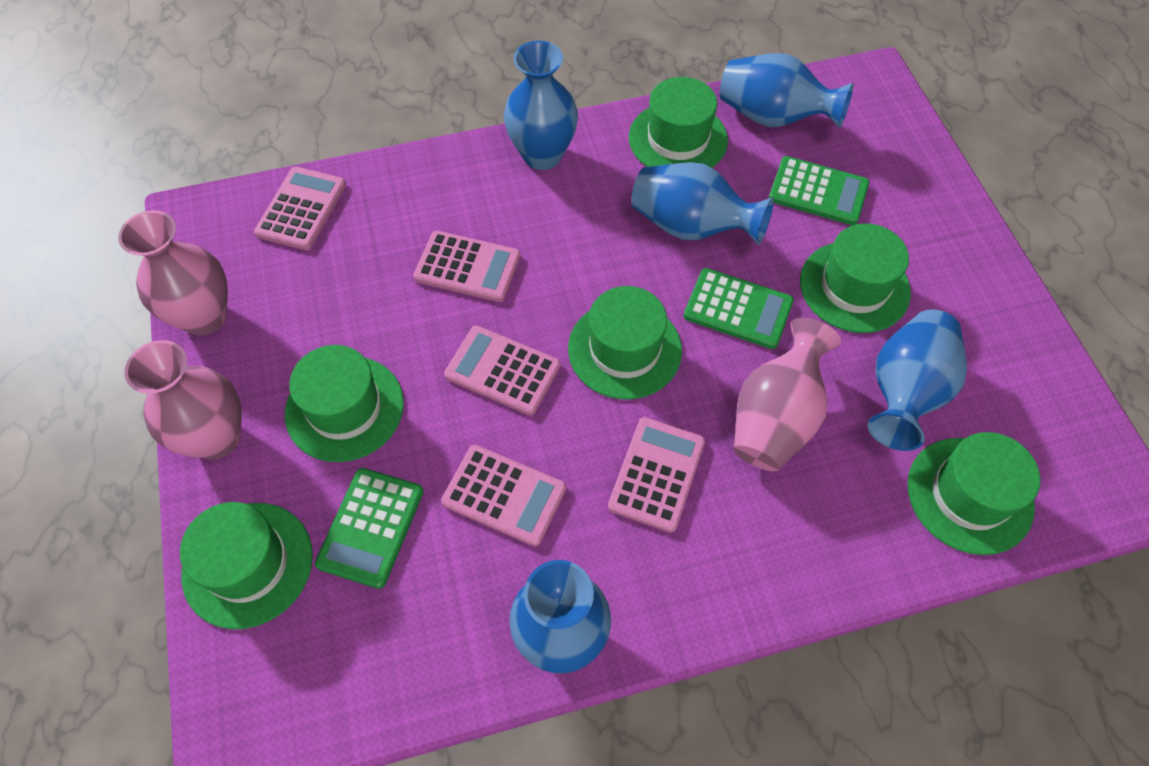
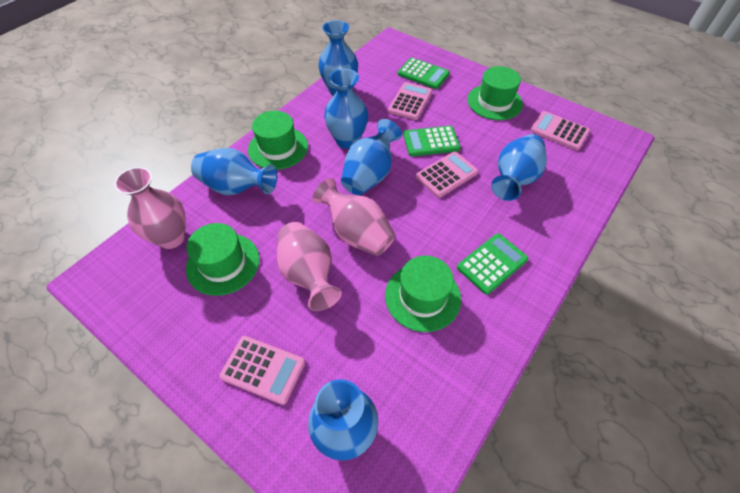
blue vase: 5 -> 6
green hat: 6 -> 4
pink calculator: 5 -> 4

